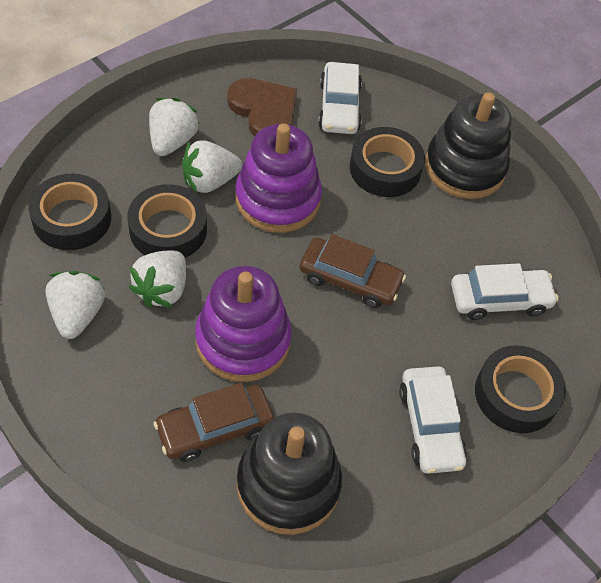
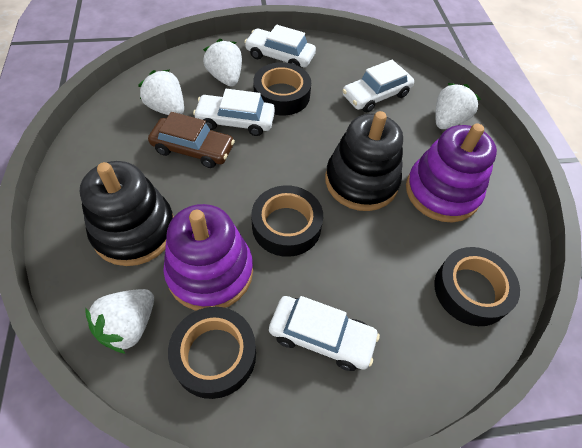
brown car: 2 -> 1
brown heart: 1 -> 0
white car: 3 -> 4

